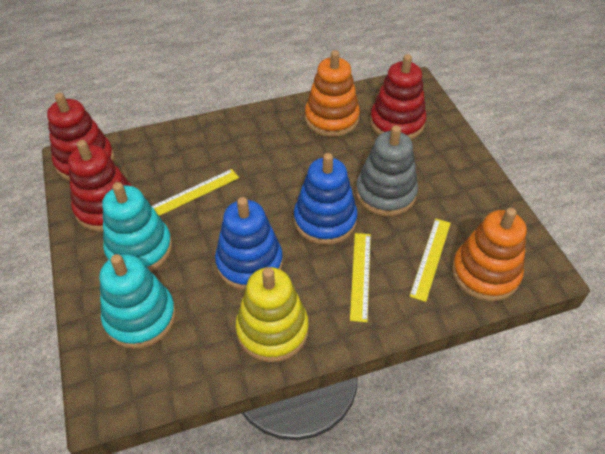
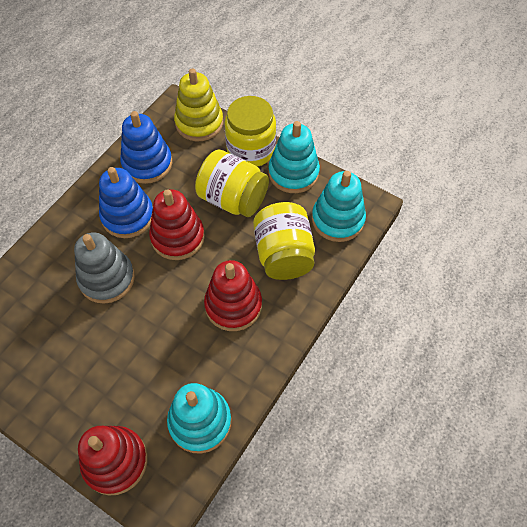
orange stacking toy: 2 -> 0
turquoise stacking toy: 2 -> 3
yellow jar: 0 -> 3
yellow ruler: 3 -> 0

